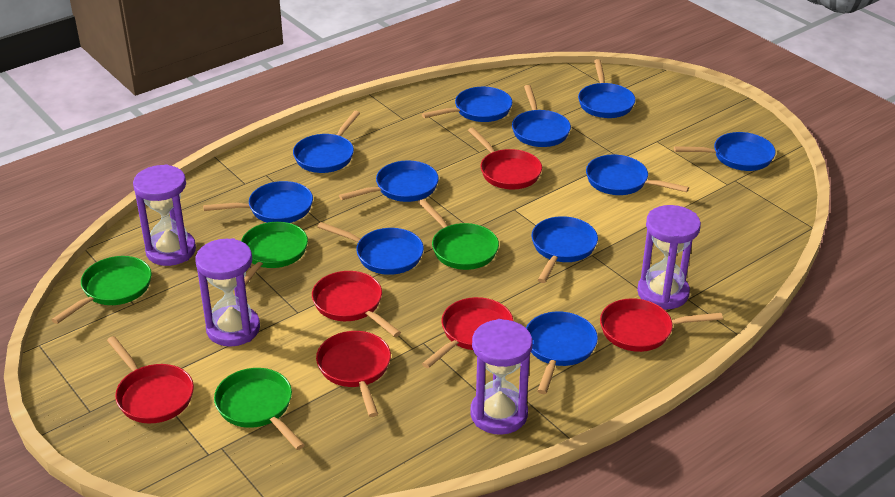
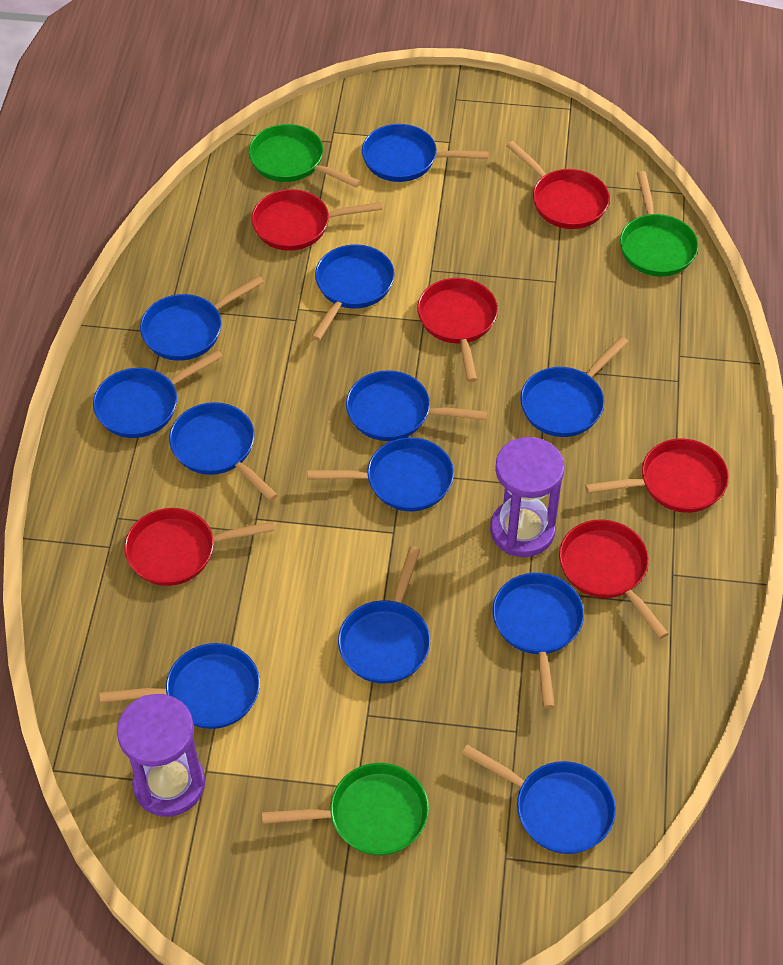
blue pan: 11 -> 12
green pan: 4 -> 3
purple hourglass: 4 -> 2

